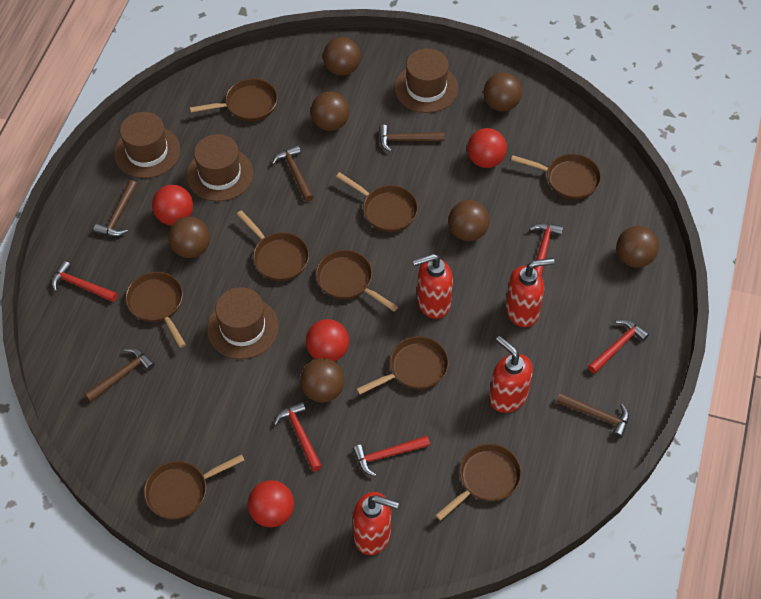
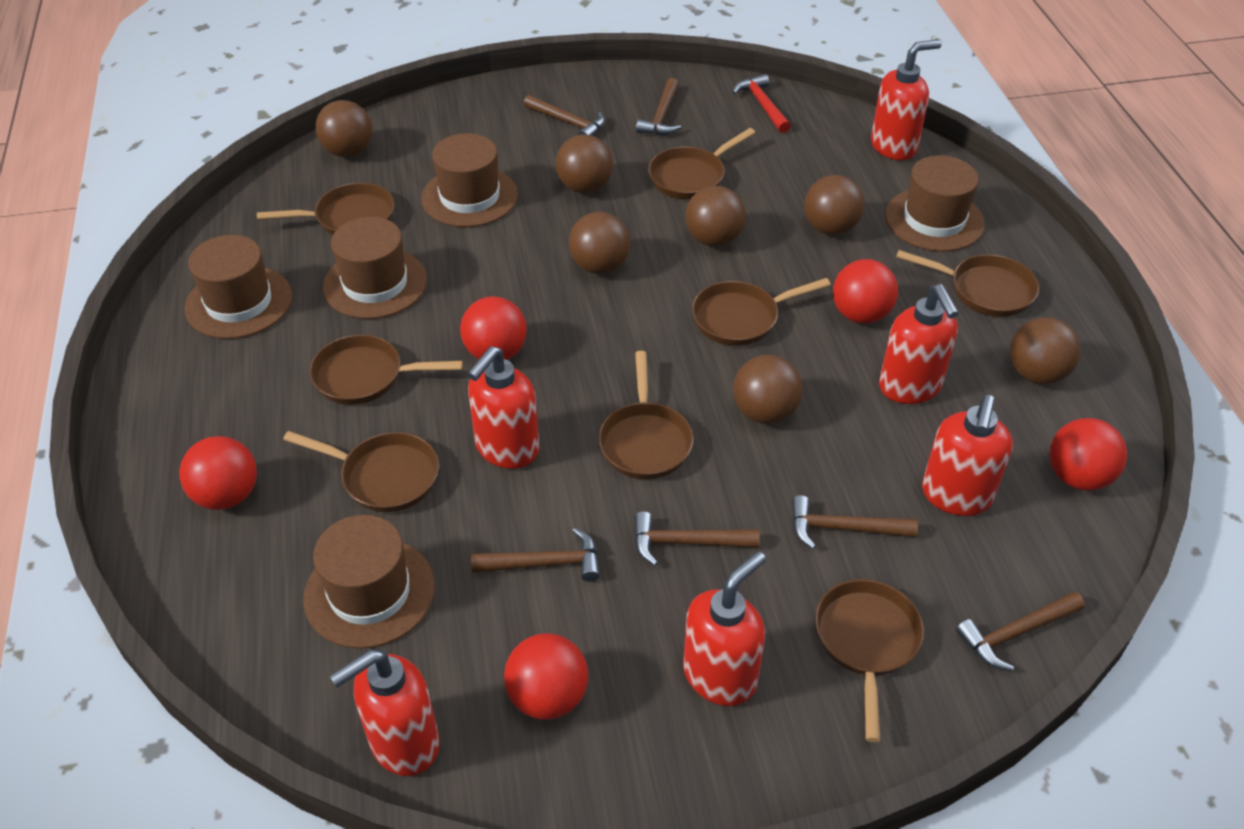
brown hammer: 5 -> 6
brown hat: 4 -> 5
brown pan: 9 -> 8
red ball: 4 -> 5
red hammer: 5 -> 1
red soap dispenser: 4 -> 6

